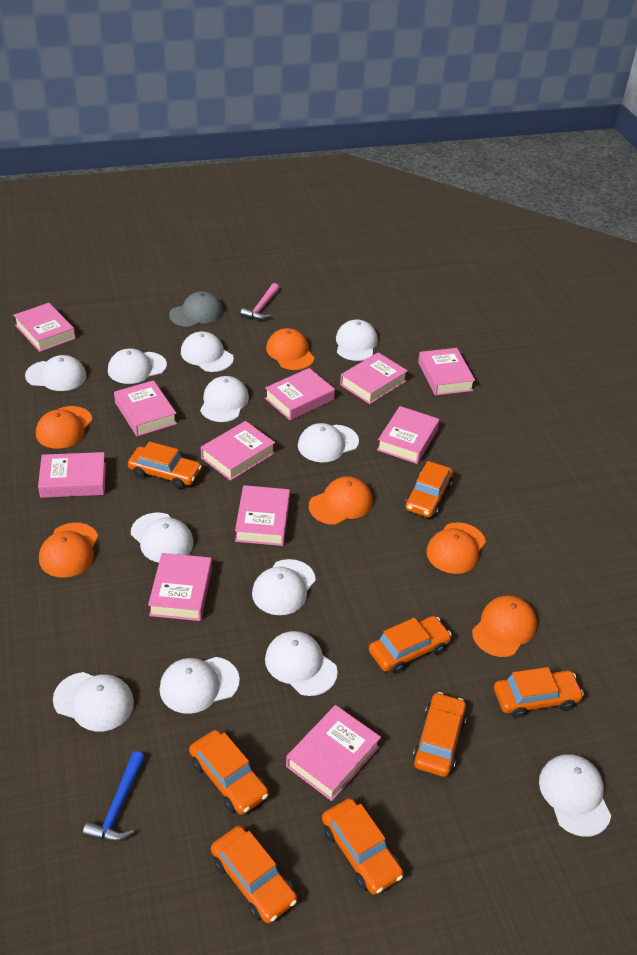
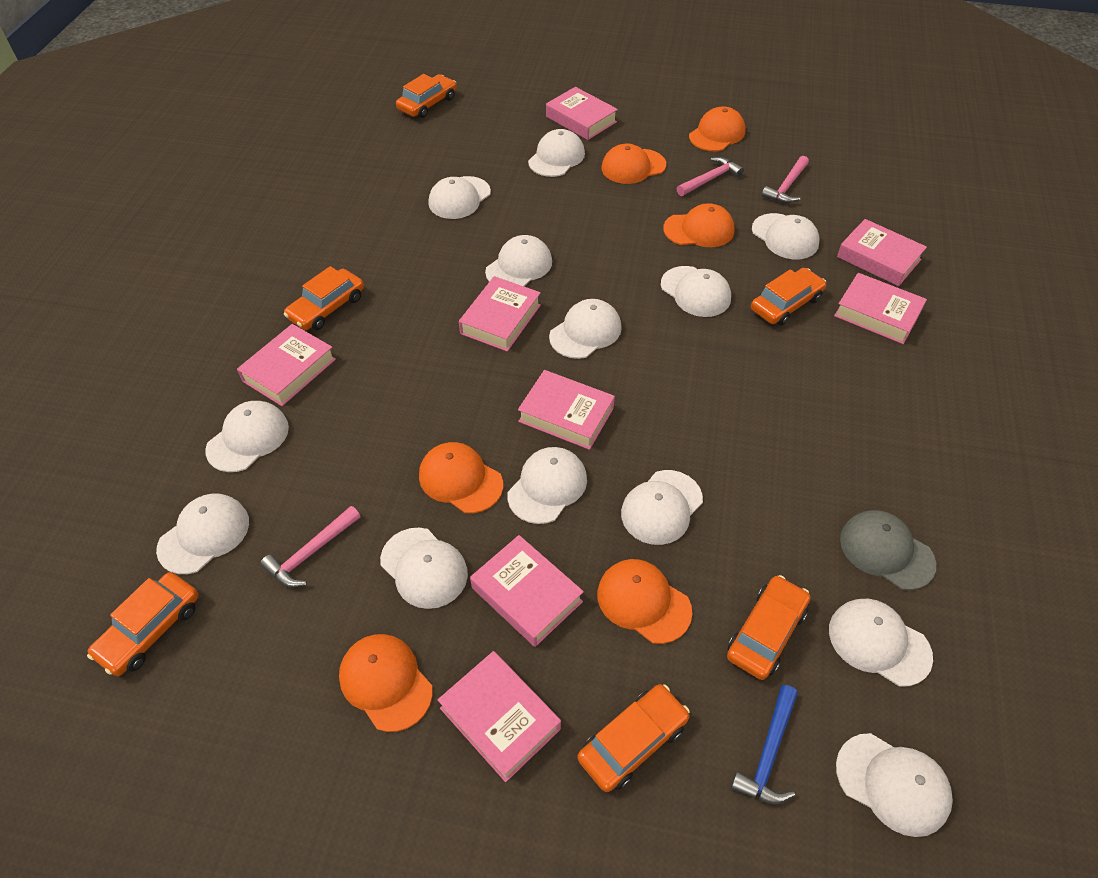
orange car: 8 -> 6
pink book: 11 -> 8
pink hammer: 1 -> 3
white cap: 12 -> 13

